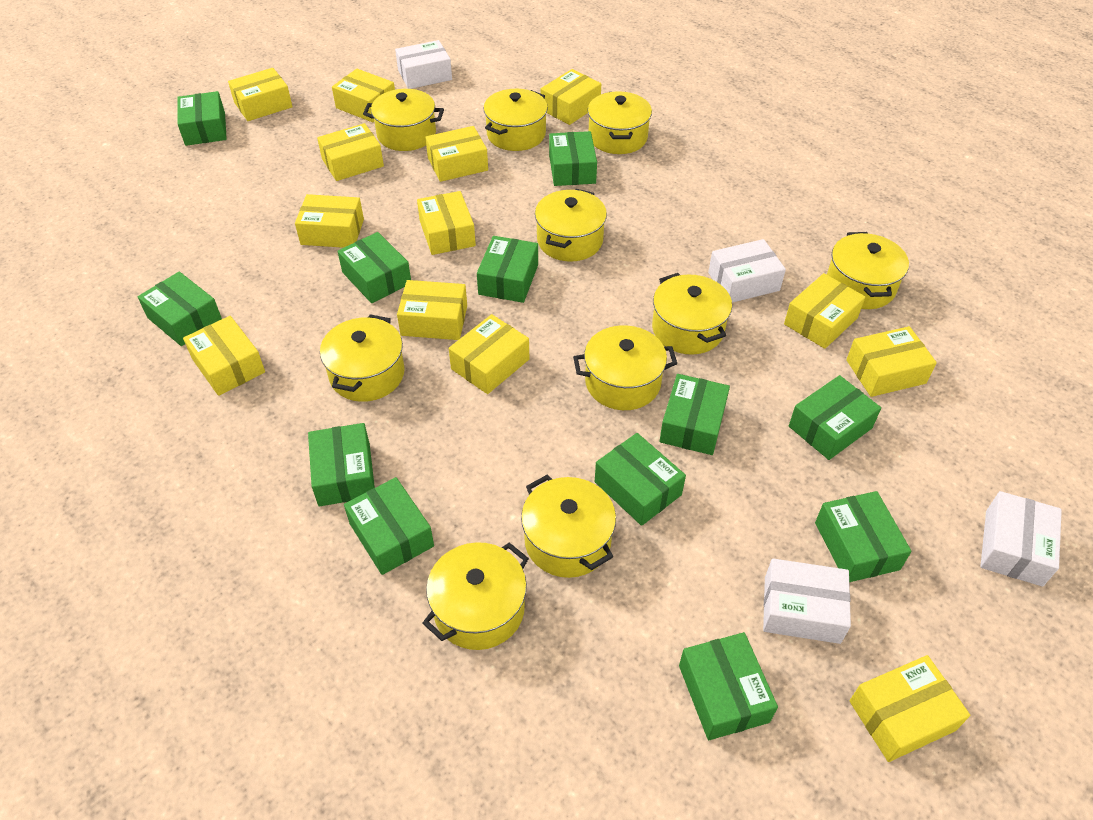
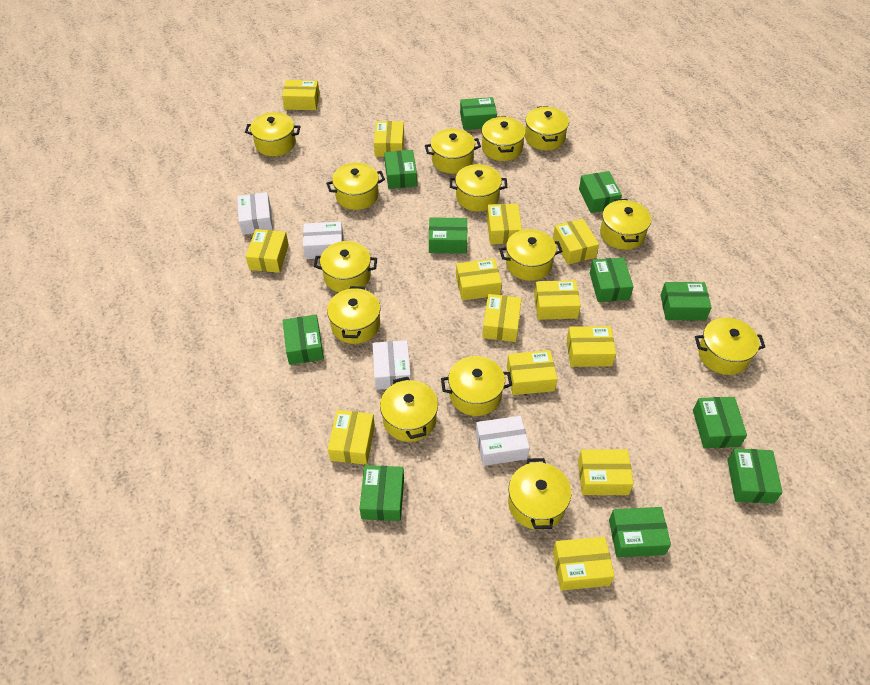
green box: 12 -> 11
yellow pot: 10 -> 14

